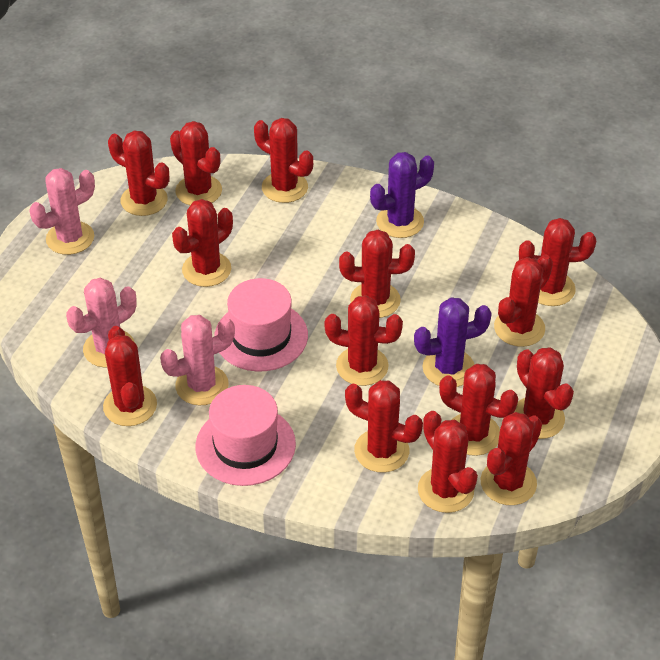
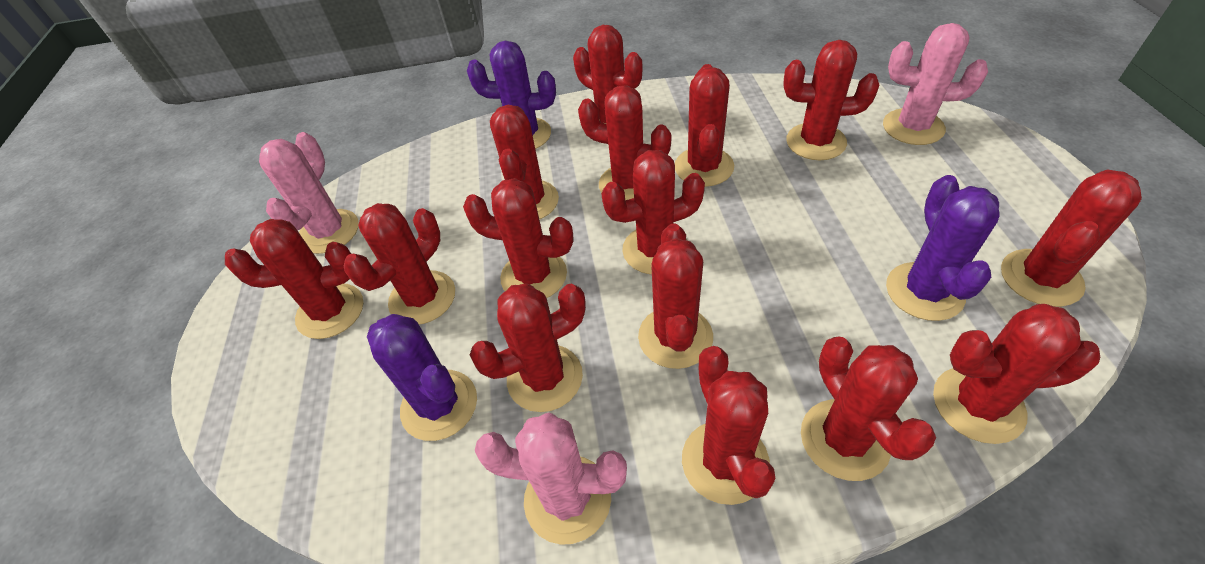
pink hat: 2 -> 0
purple cactus: 2 -> 3
red cactus: 14 -> 15

